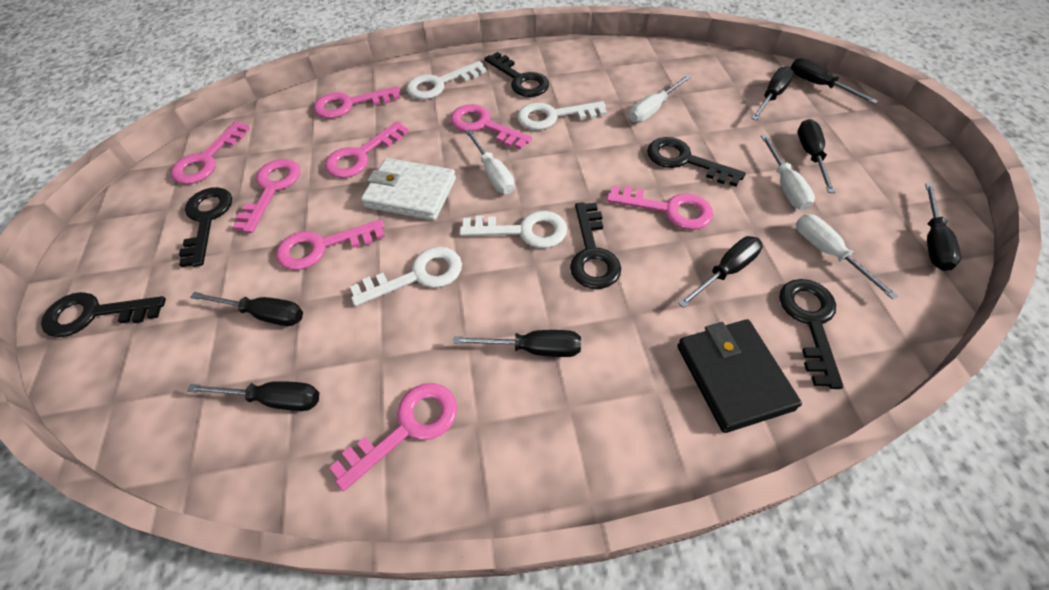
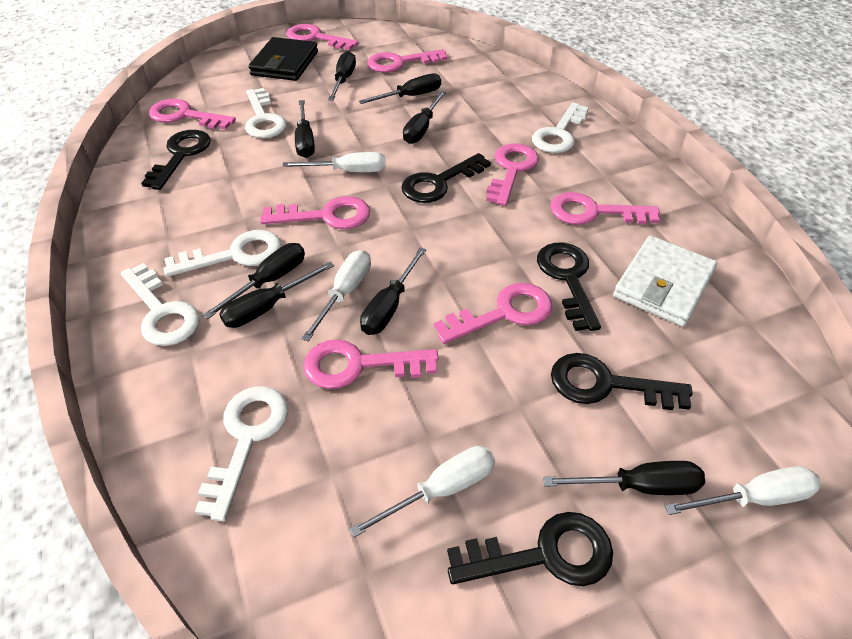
black key: 6 -> 5
white key: 4 -> 5

